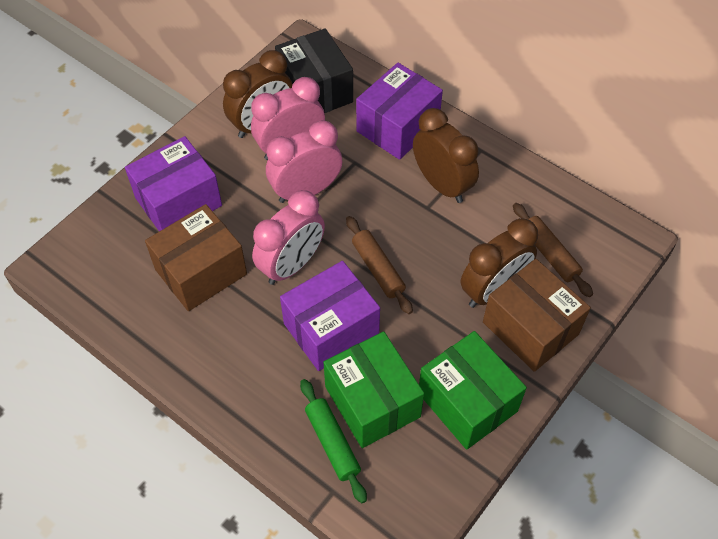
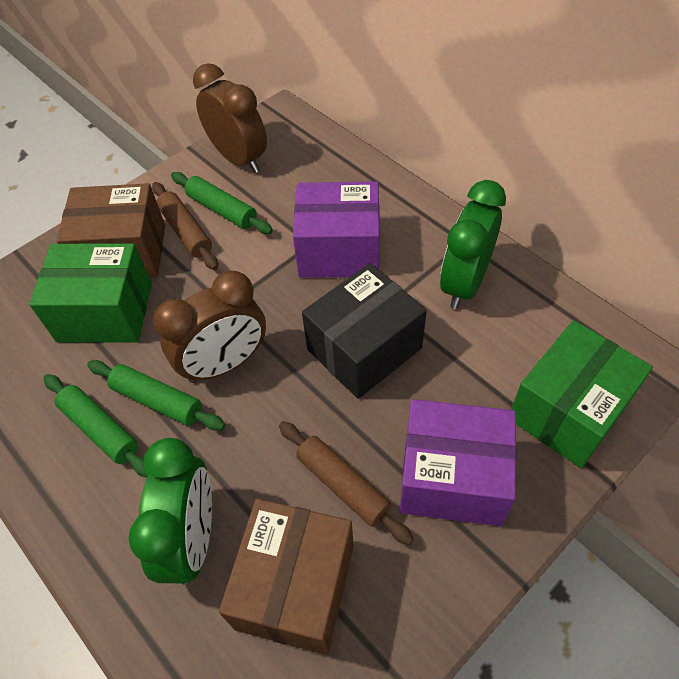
brown clock: 3 -> 2
green clock: 0 -> 2
green rolling pin: 1 -> 3
pink clock: 3 -> 0
purple box: 3 -> 2

